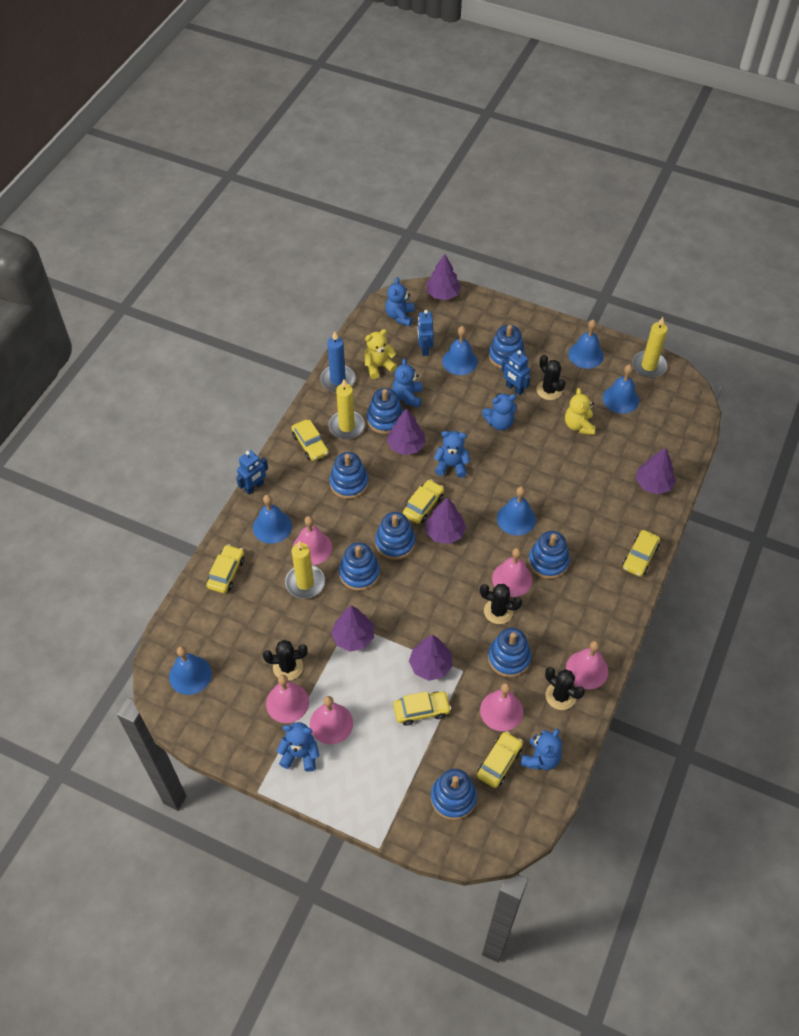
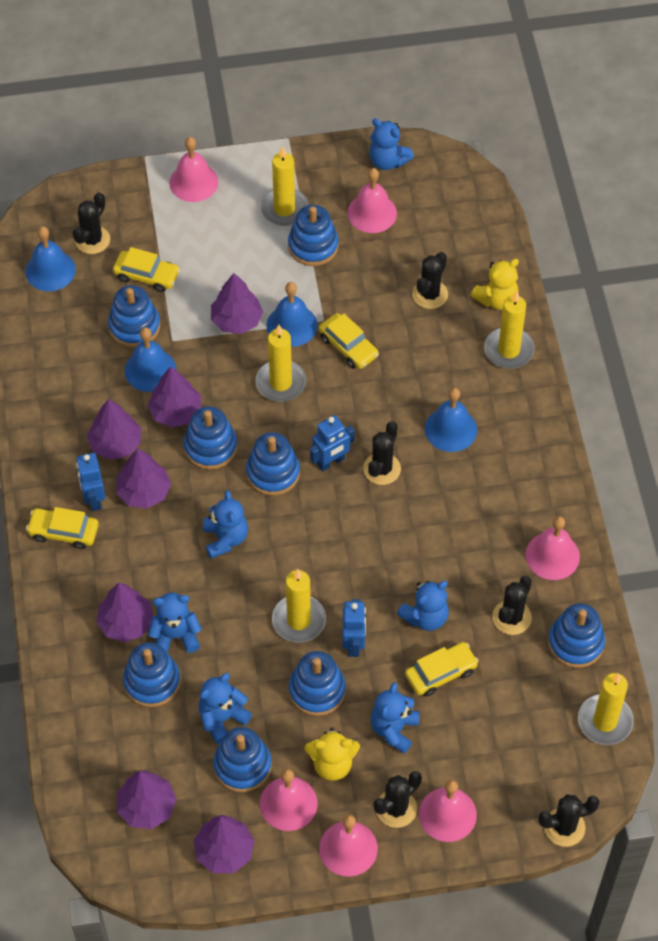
black cactus: 4 -> 6
blue bell: 6 -> 4
blue candle: 1 -> 0
purple tree: 6 -> 7
yellow candle: 3 -> 5
yellow car: 6 -> 4

